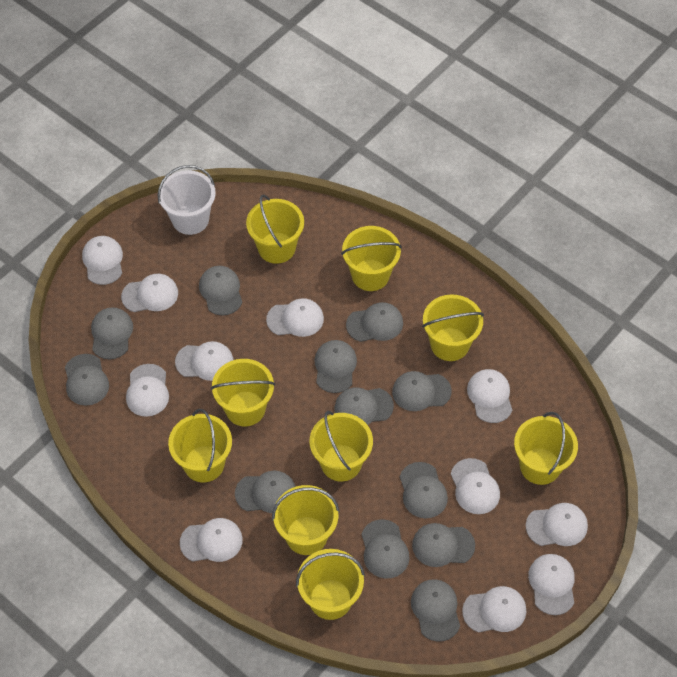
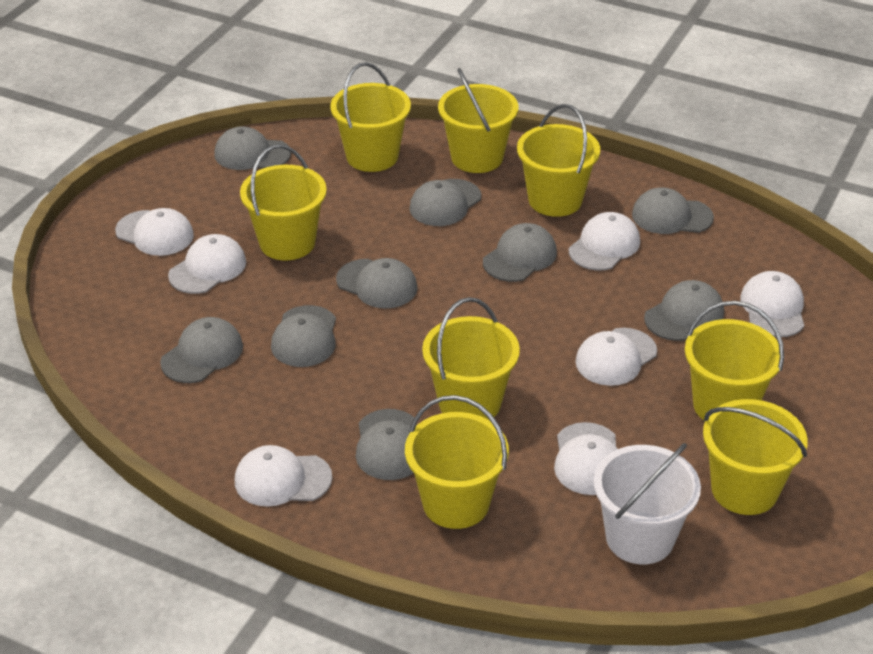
grey cap: 12 -> 9
white cap: 11 -> 7
yellow bucket: 9 -> 8

